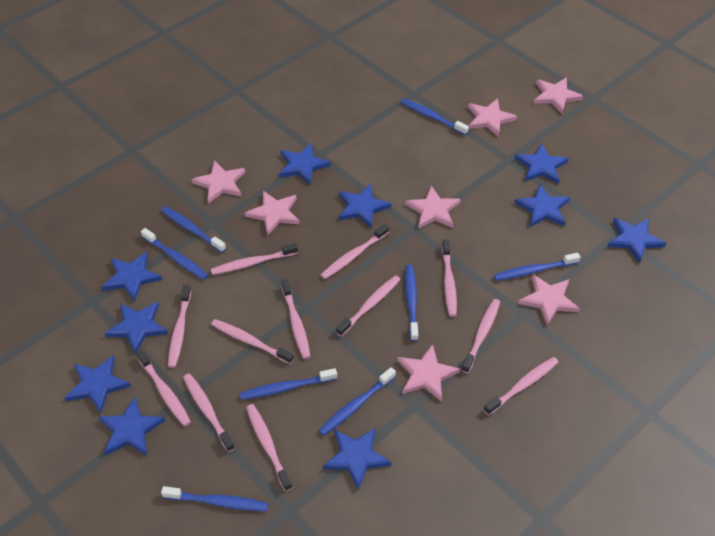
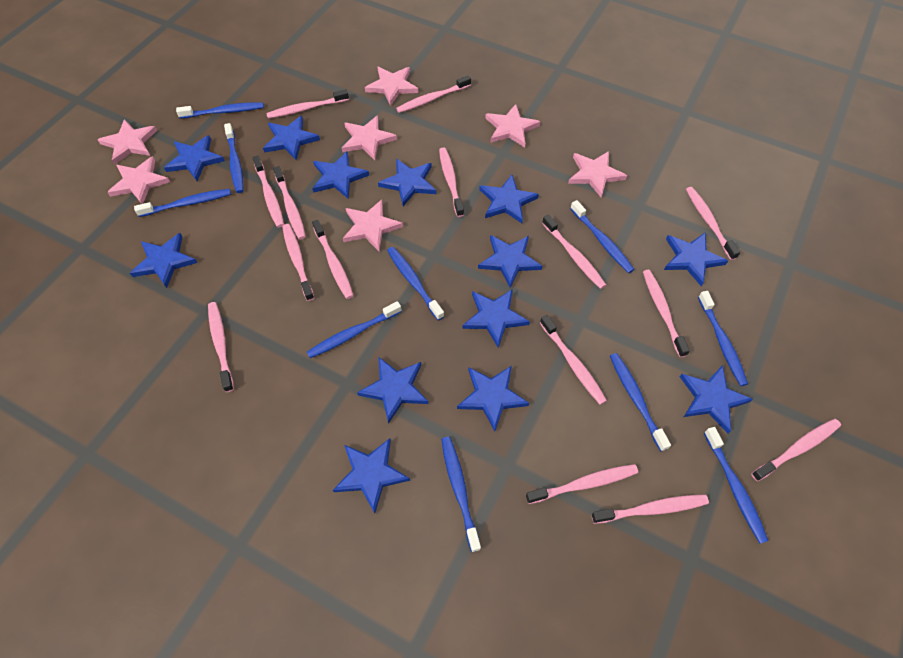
blue star: 10 -> 13
blue toothbrush: 8 -> 10
pink toothbrush: 12 -> 15

